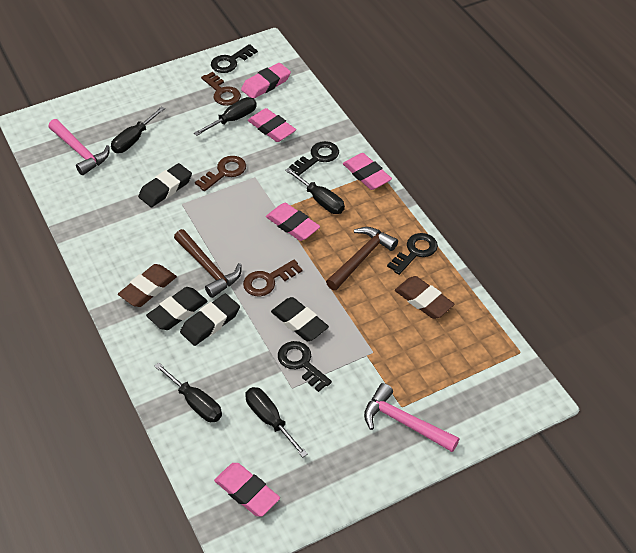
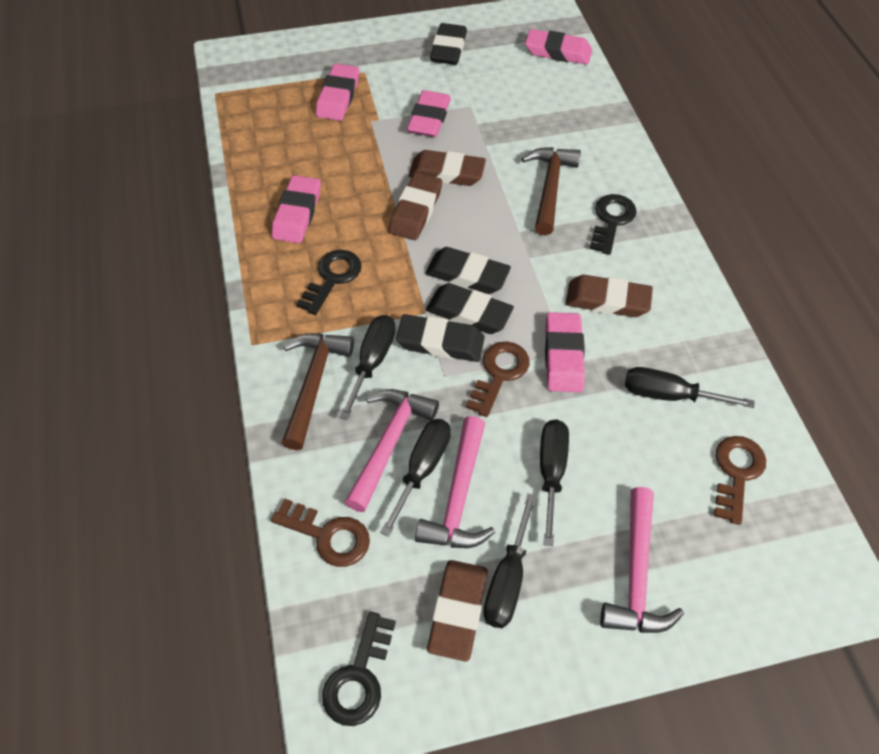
black key: 4 -> 3
brown eraser: 2 -> 4
pink hammer: 2 -> 3

